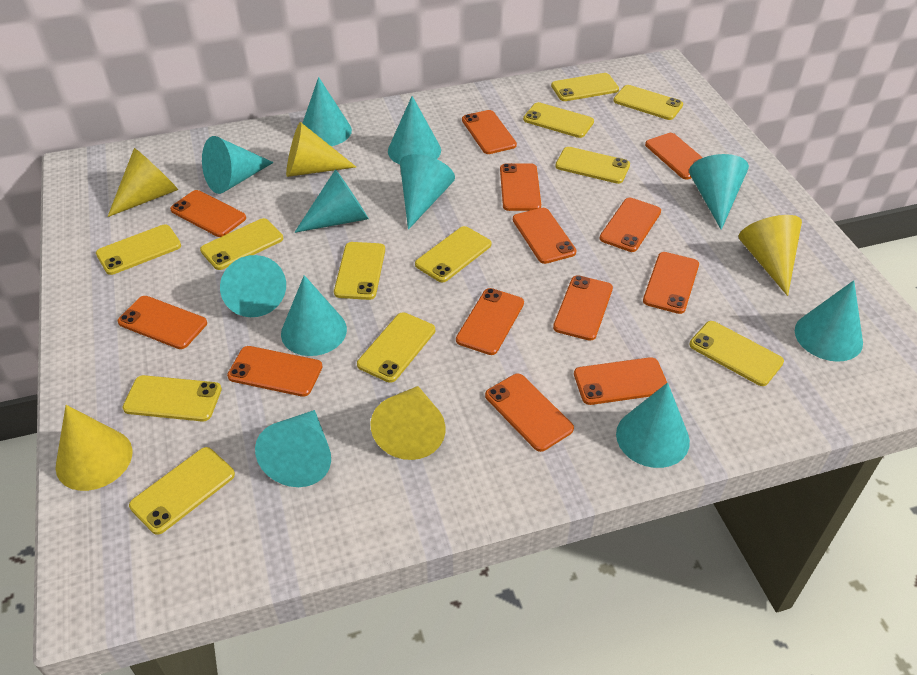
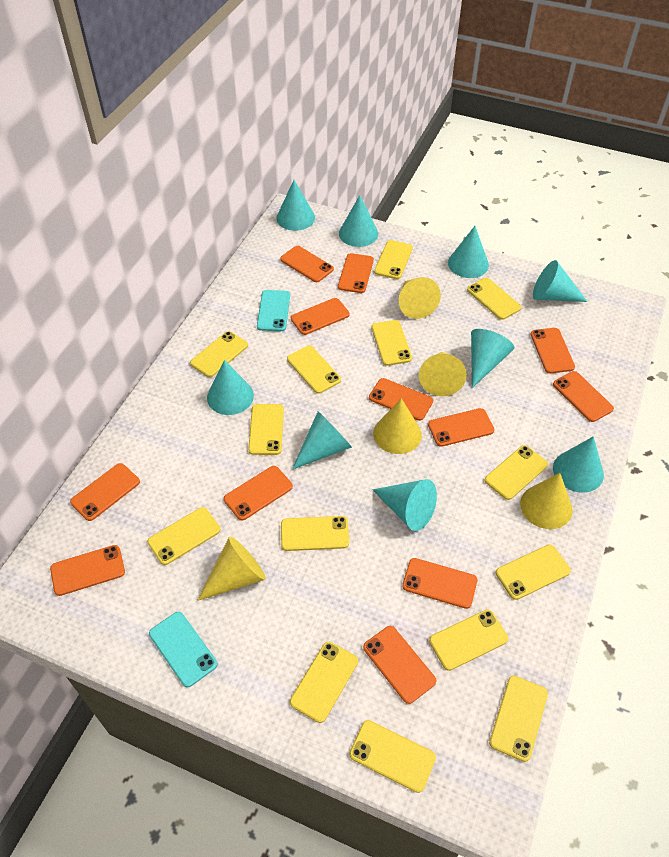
orange phone: 13 -> 12
turquoise cone: 11 -> 9
turquoise phone: 0 -> 2
yellow phone: 12 -> 14

